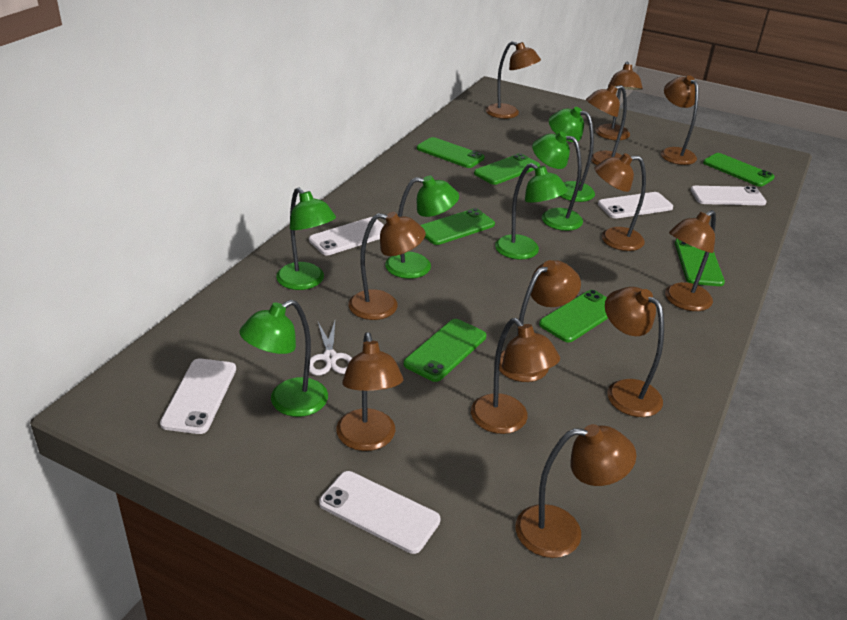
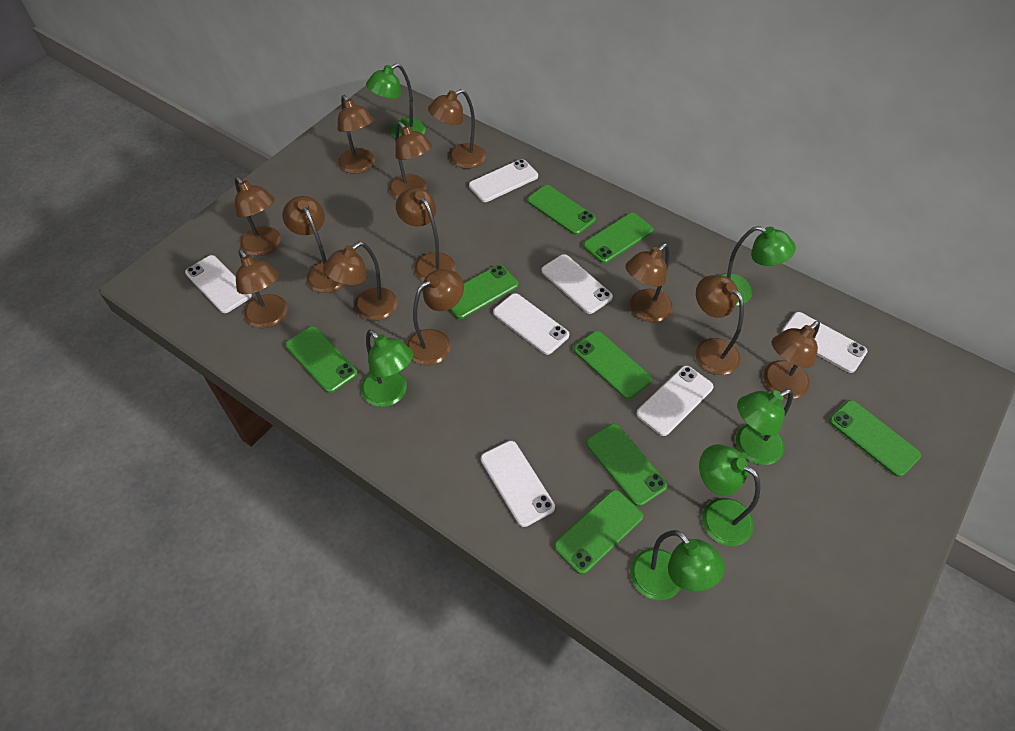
green phone: 7 -> 8
white phone: 5 -> 7
white scissors: 1 -> 0

